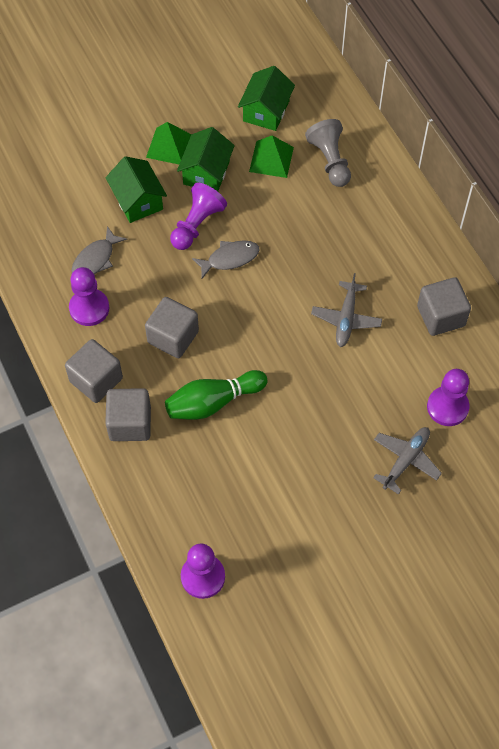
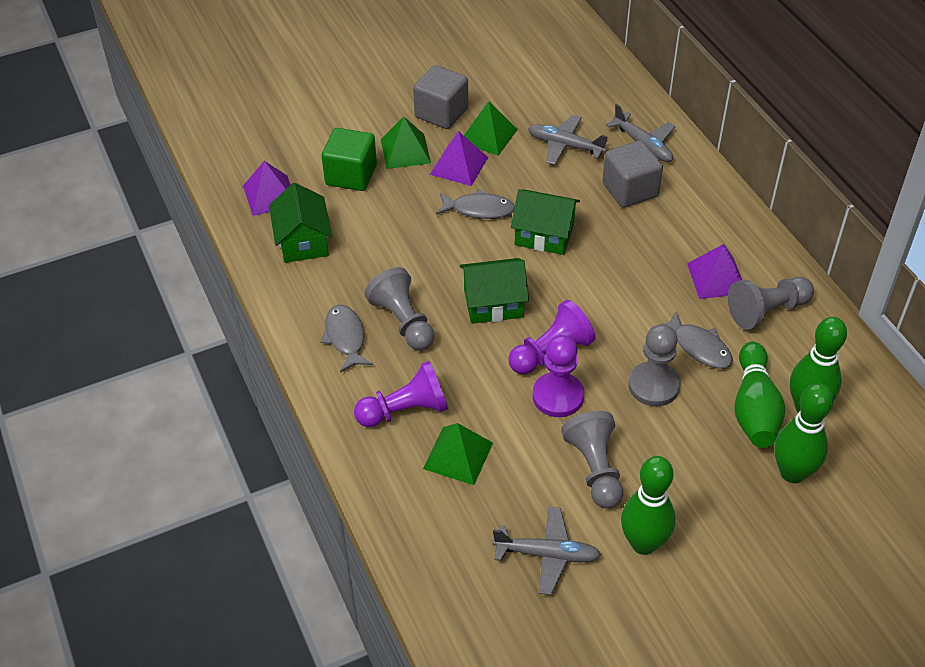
green bowling pin: 1 -> 4
green cube: 0 -> 1
green pyramid: 2 -> 3
grey cube: 4 -> 2
grey fish: 2 -> 3
grey pawn: 1 -> 4
grey plane: 2 -> 3
purple pawn: 4 -> 3
purple pyramid: 0 -> 3

